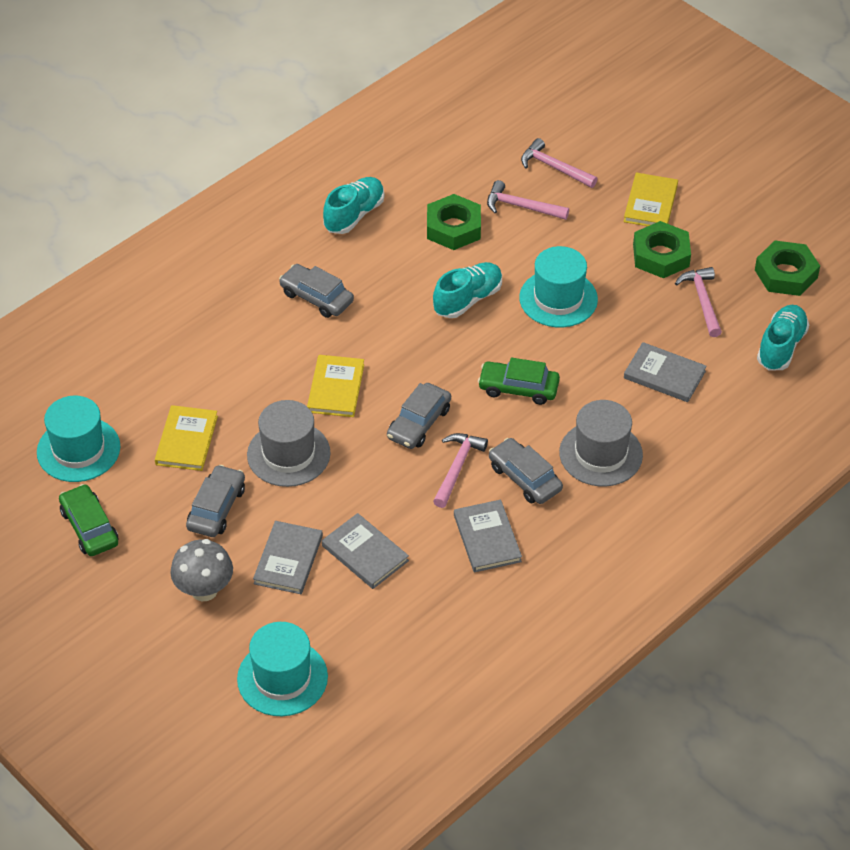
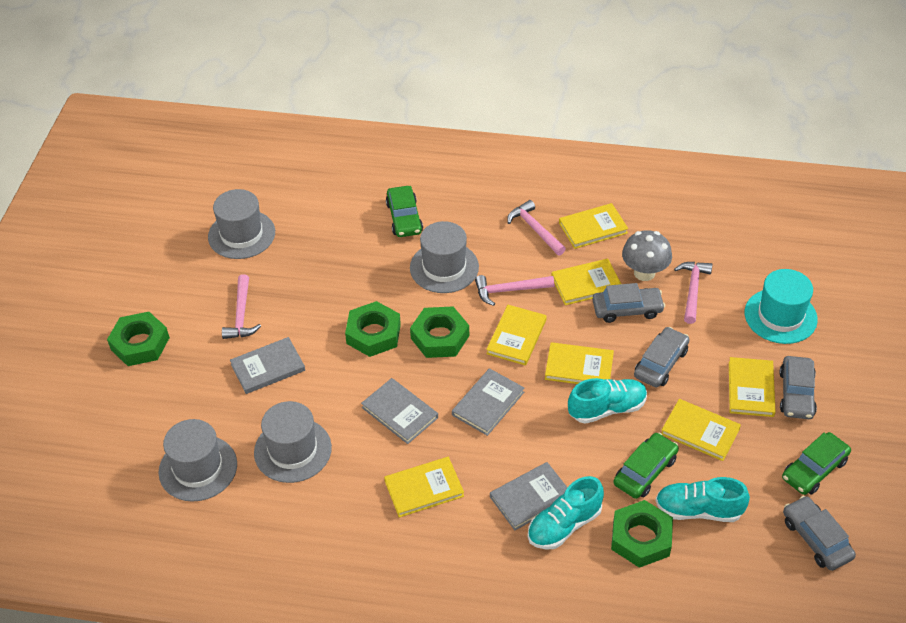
green car: 2 -> 3
green nut: 3 -> 4
grey hat: 2 -> 4
turquoise hat: 3 -> 1
yellow book: 3 -> 7

